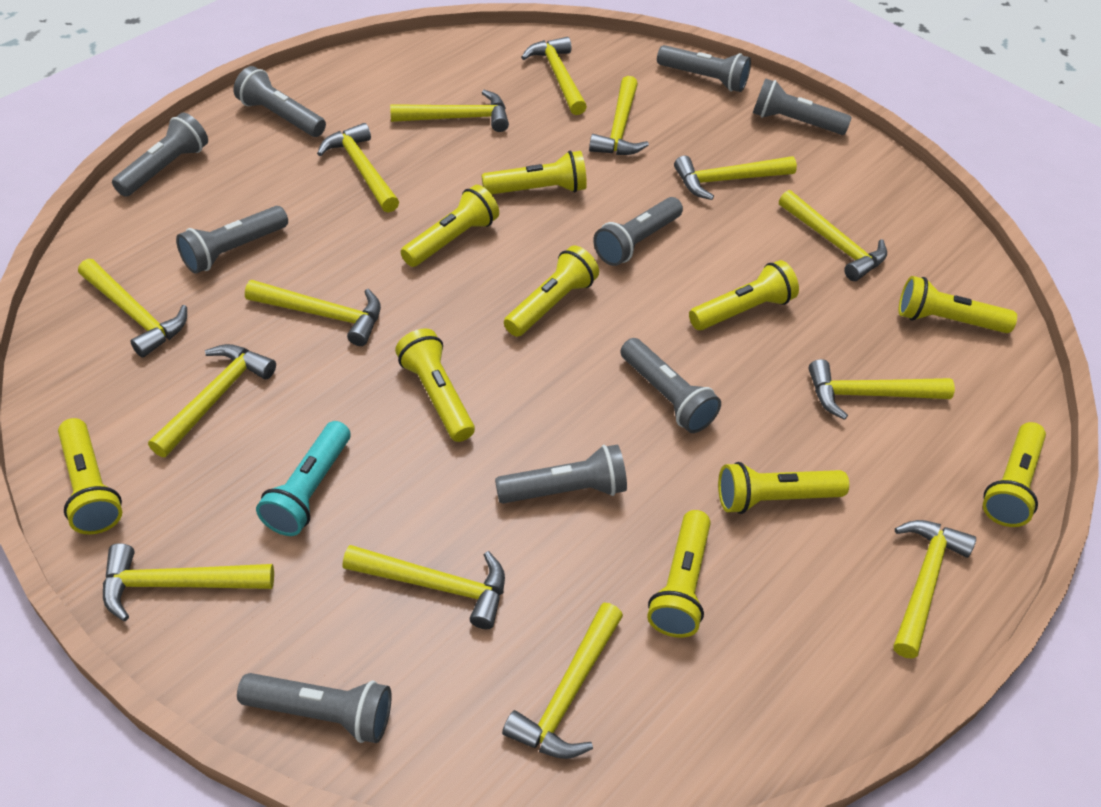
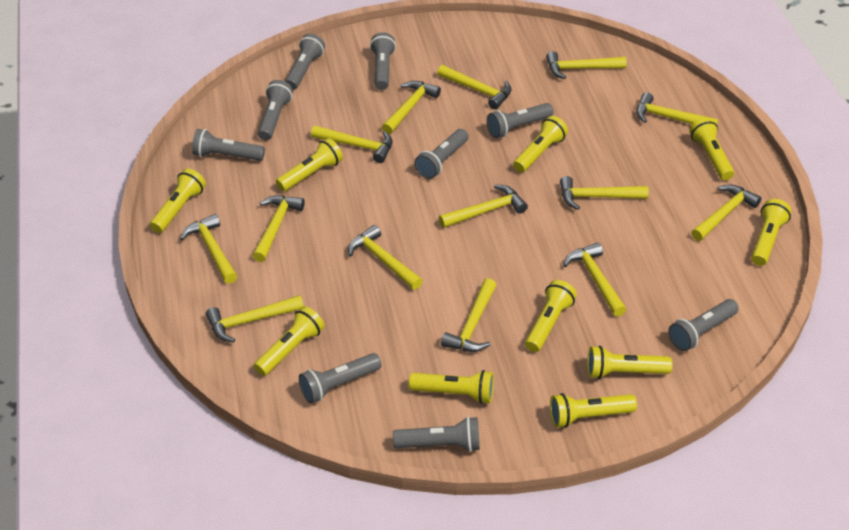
turquoise flashlight: 1 -> 0

